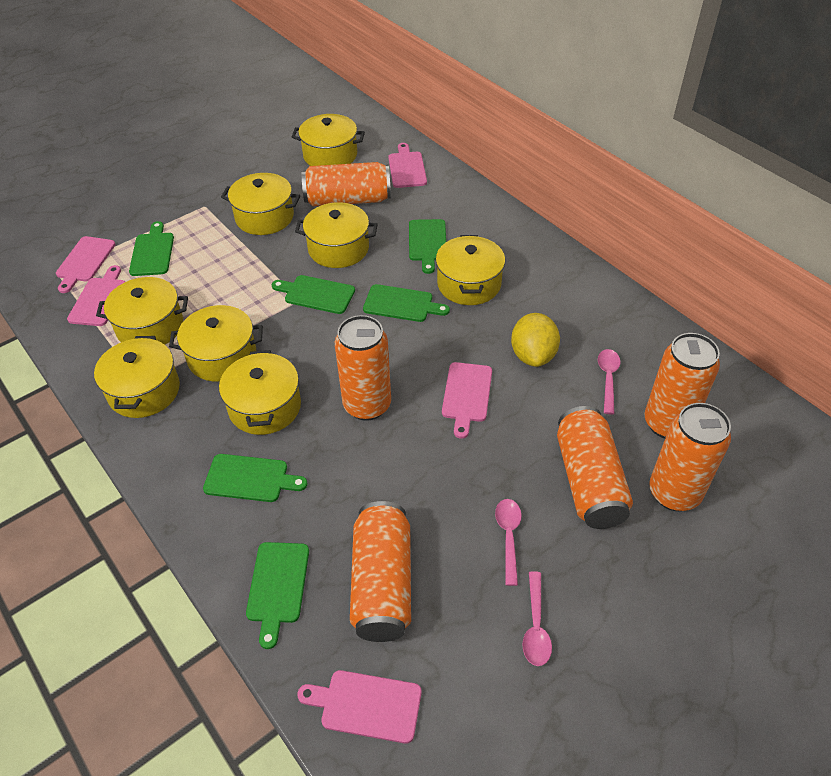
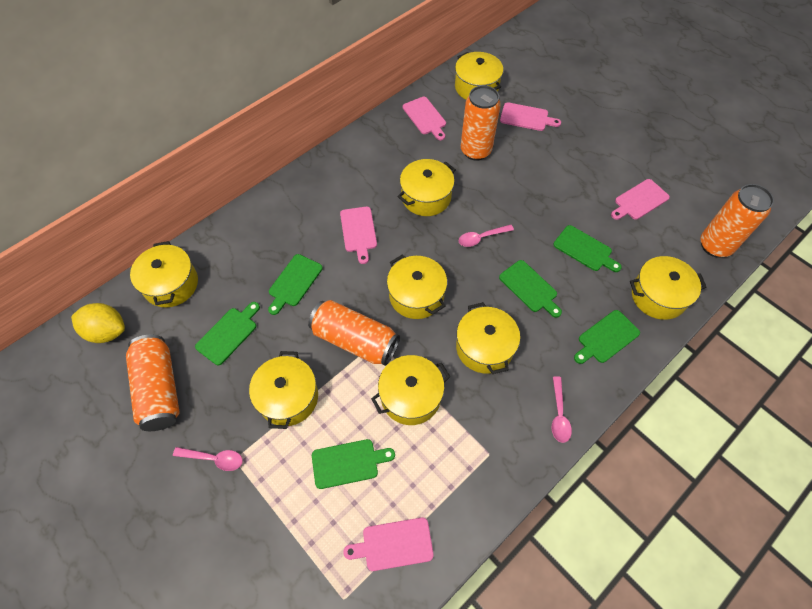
orange can: 6 -> 4

